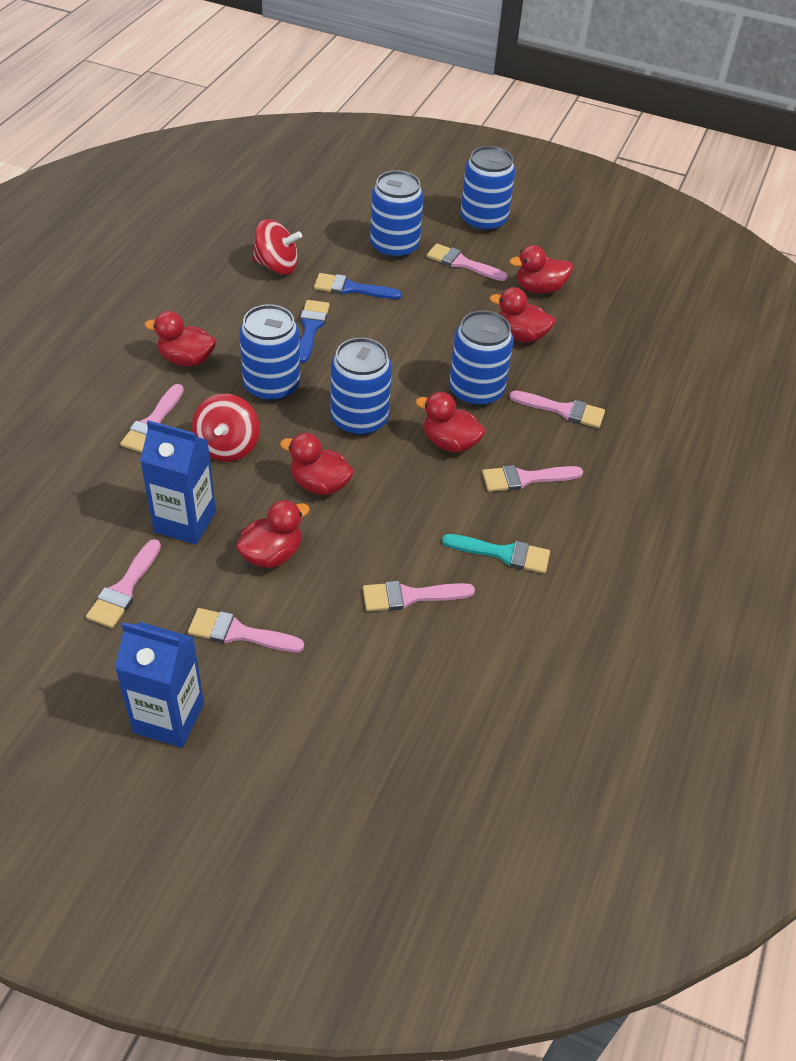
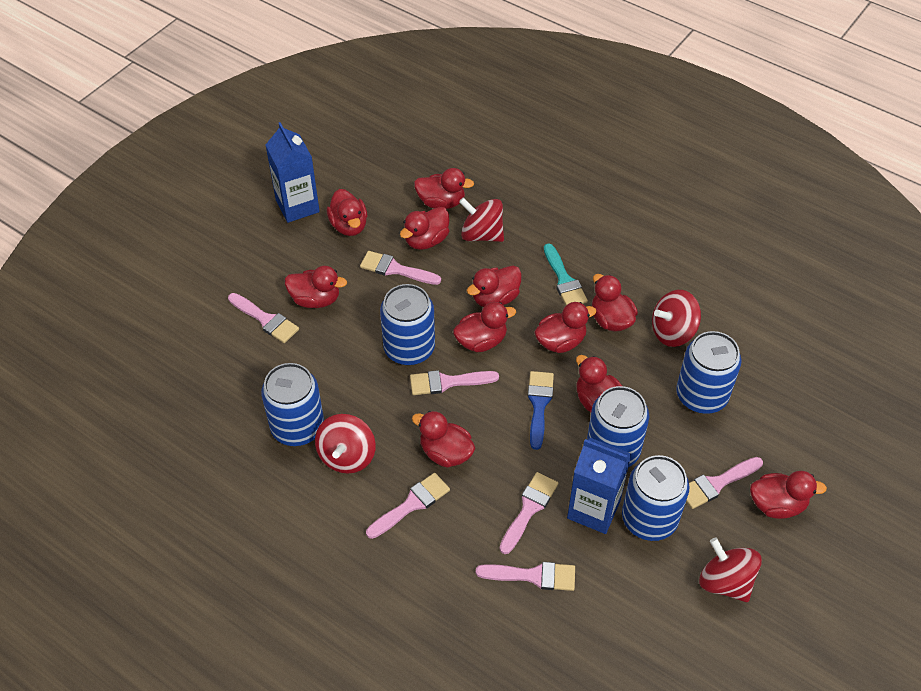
blue brush: 2 -> 1
red duck: 6 -> 11
red spinning top: 2 -> 4

